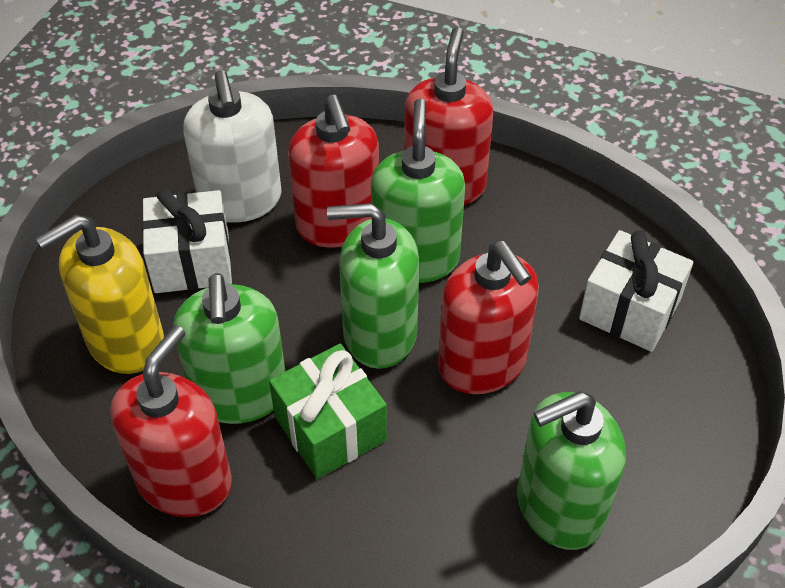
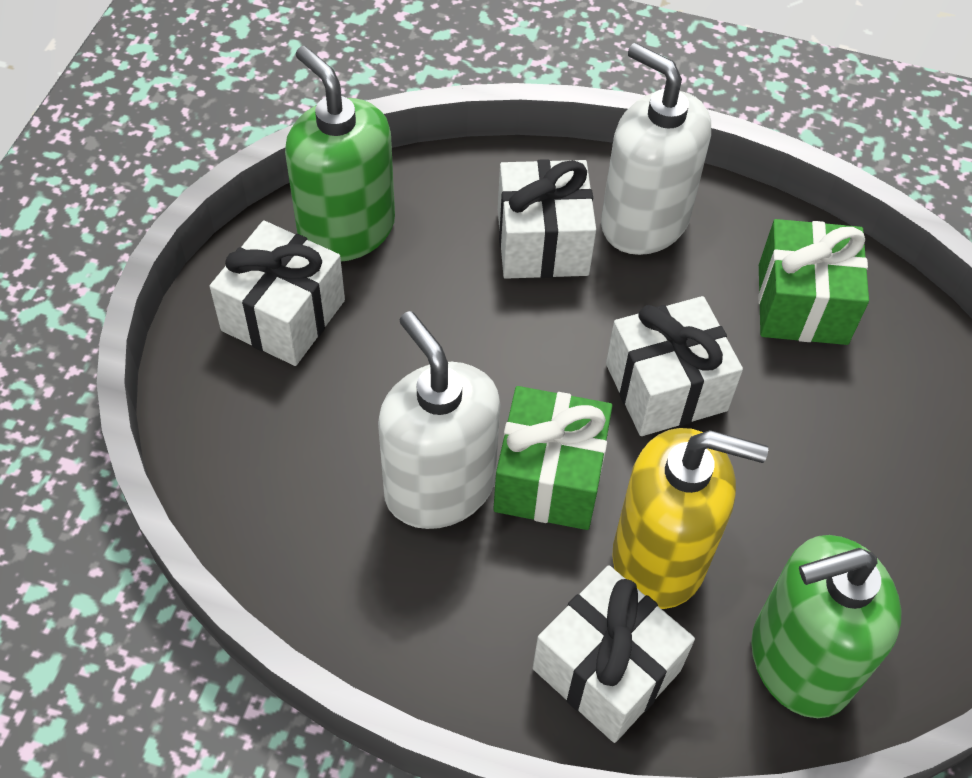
green gift: 1 -> 2
green soap dispenser: 4 -> 2
red soap dispenser: 4 -> 0
white gift: 2 -> 4
white soap dispenser: 1 -> 2

